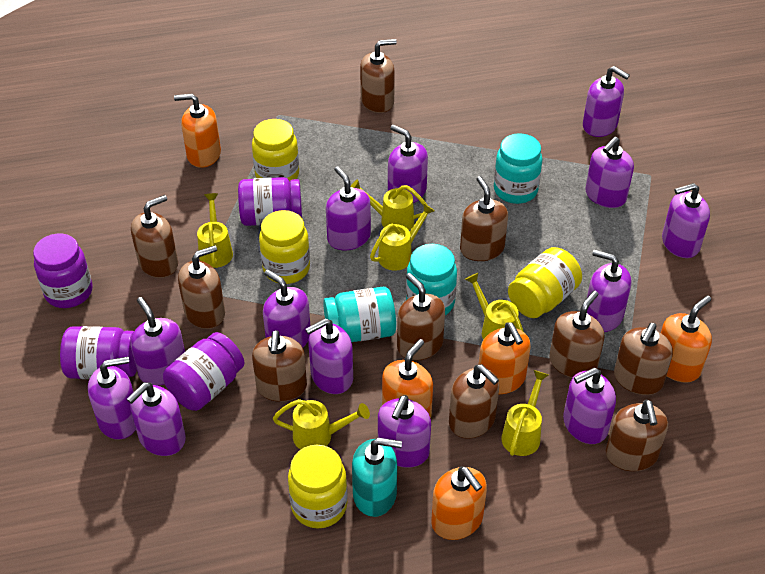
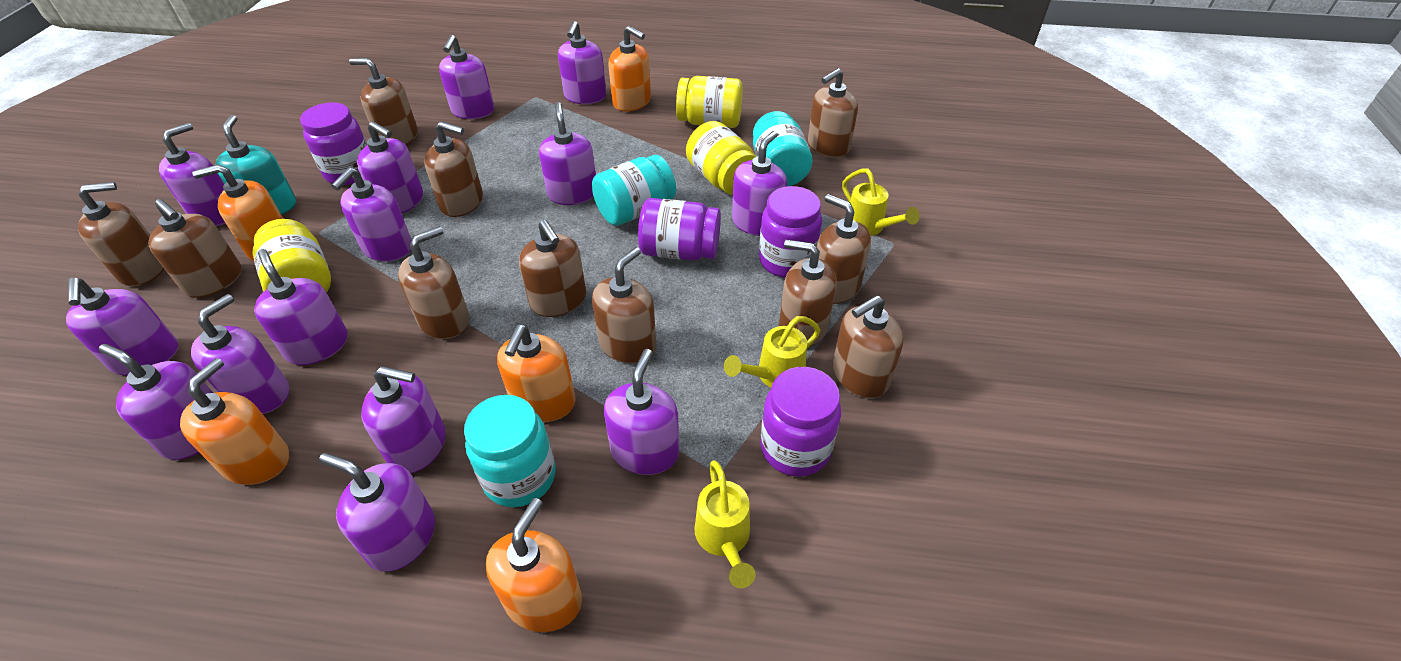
brown soap dispenser: 10 -> 11
purple soap dispenser: 13 -> 14
yellow jar: 4 -> 3
yellow watering can: 6 -> 3

